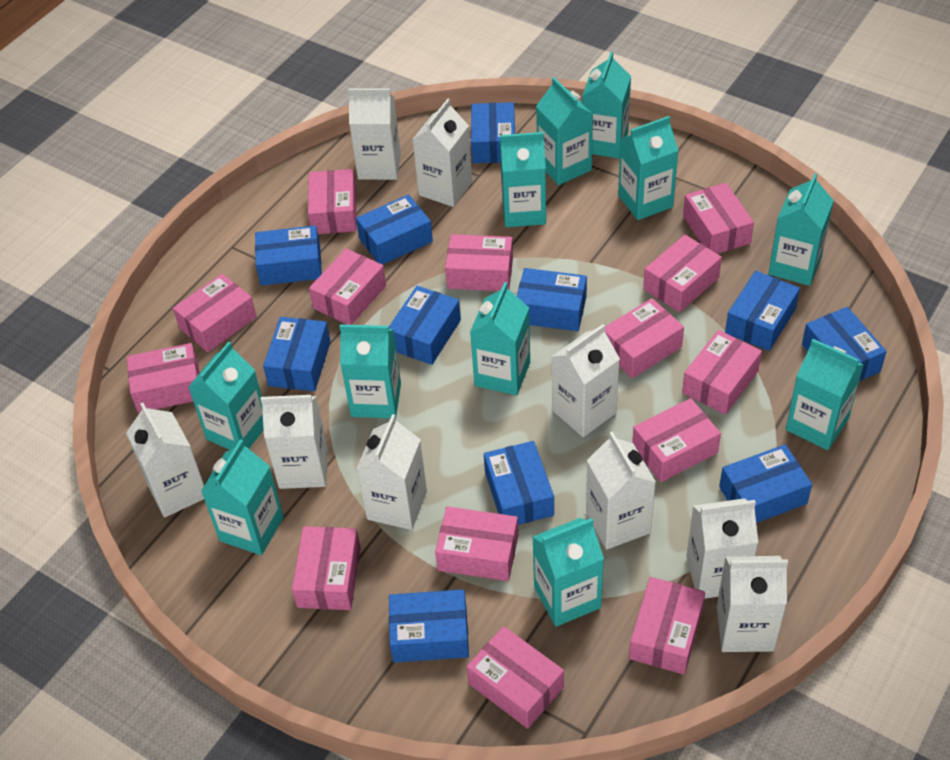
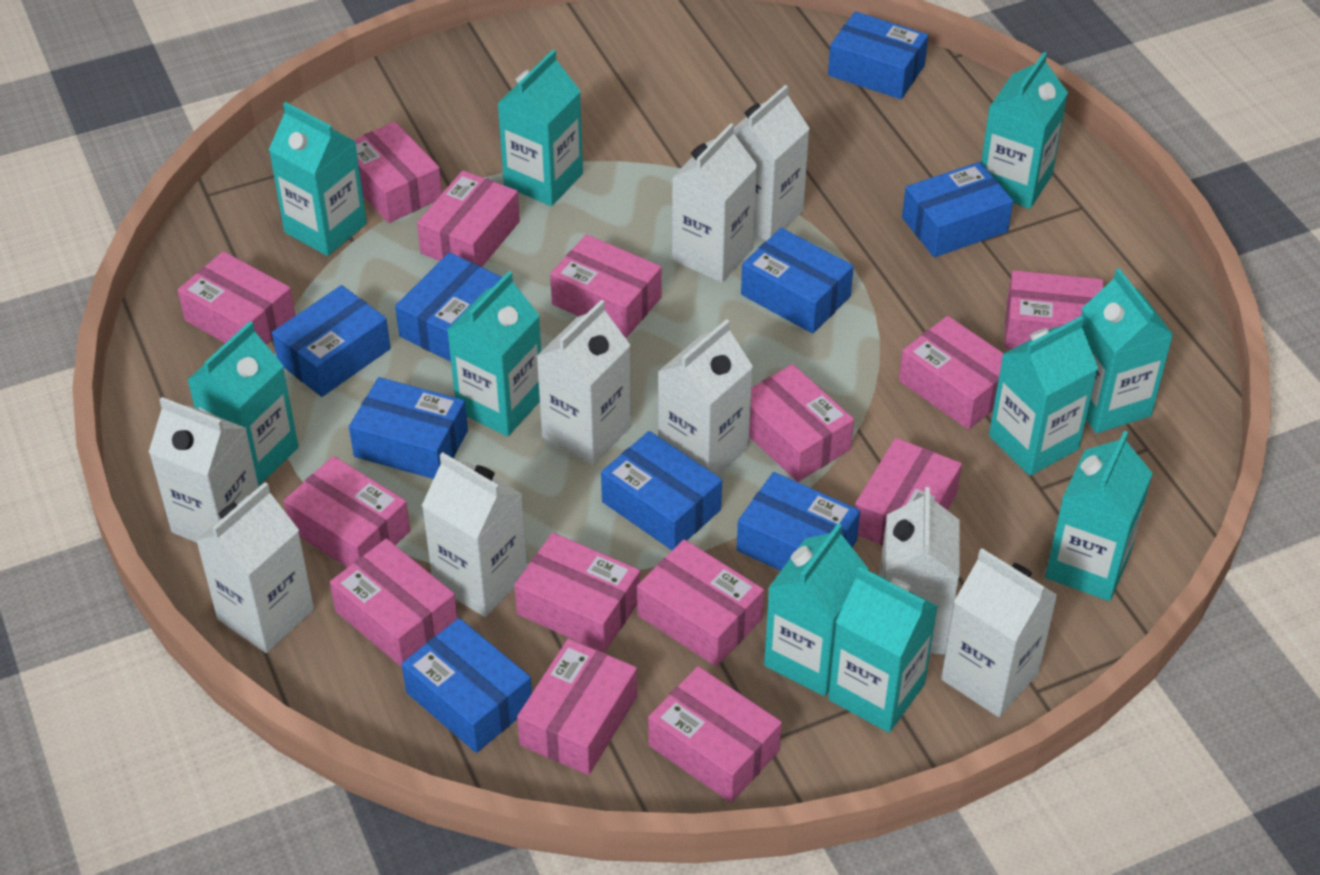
blue box: 11 -> 9
turquoise carton: 11 -> 10

